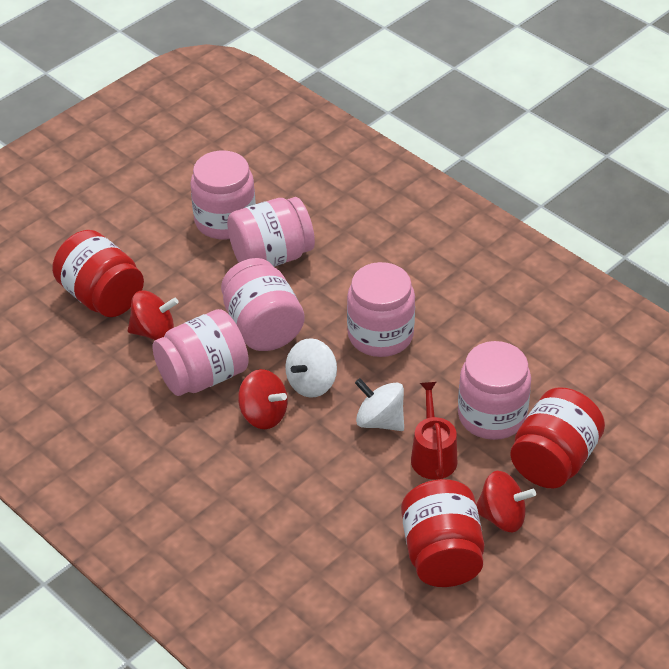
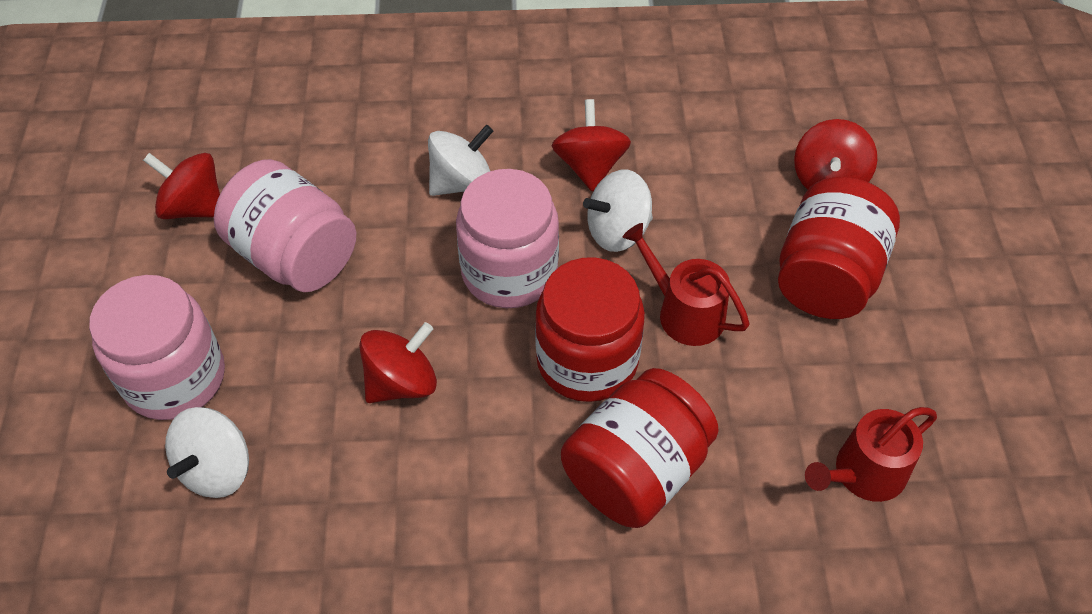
pink jar: 6 -> 3
red spinning top: 3 -> 4
red watering can: 1 -> 2
white spinning top: 2 -> 3

